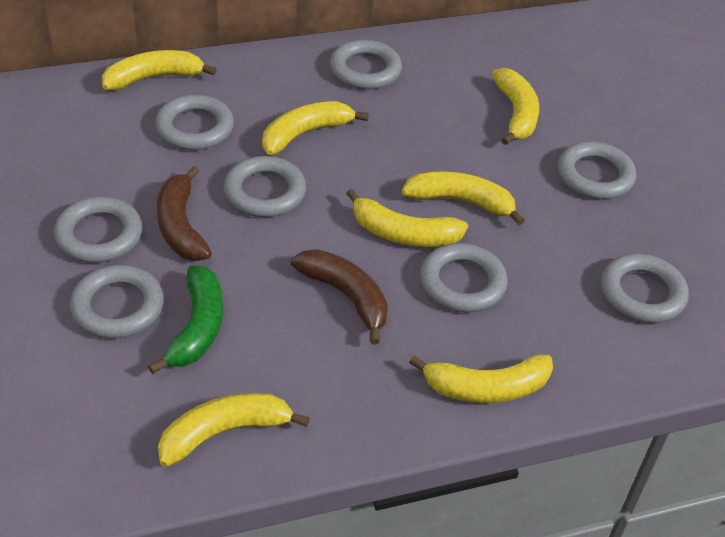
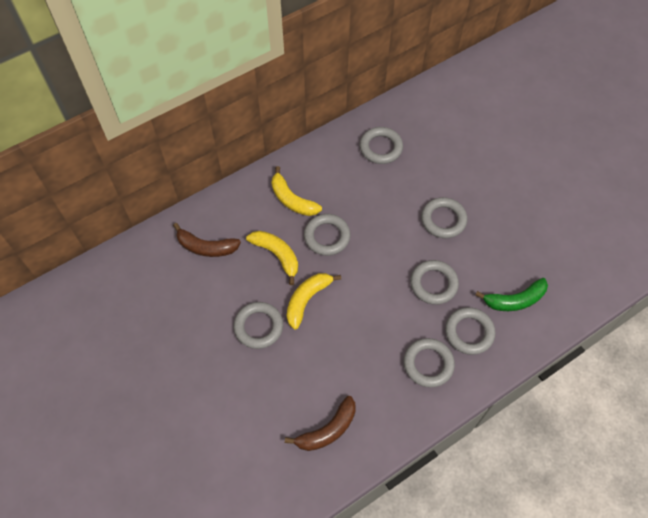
grey ring: 8 -> 7
yellow banana: 7 -> 3

